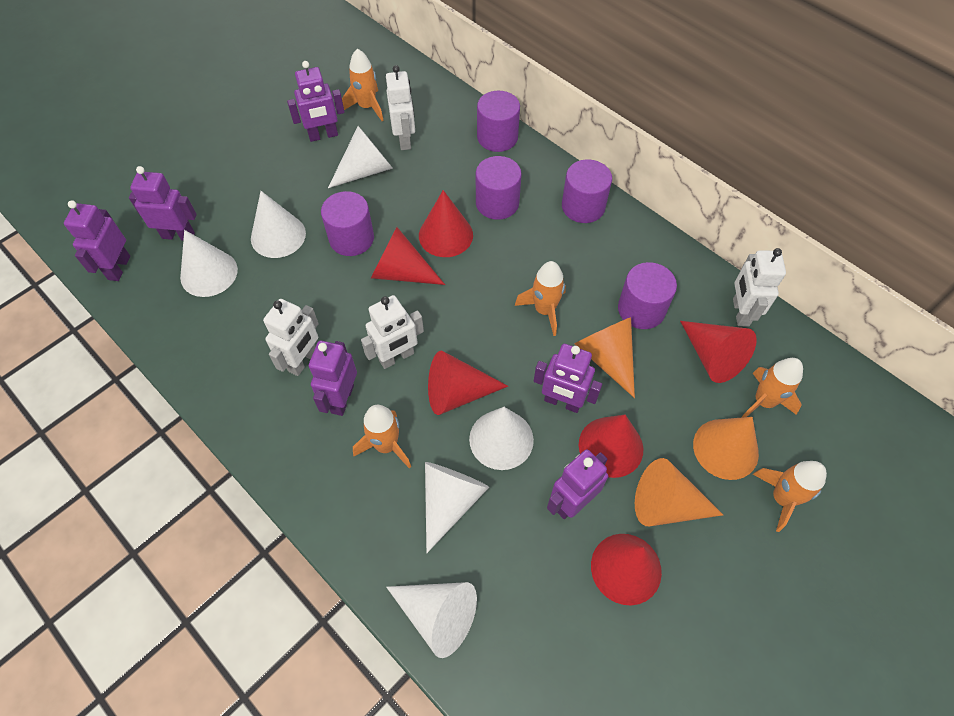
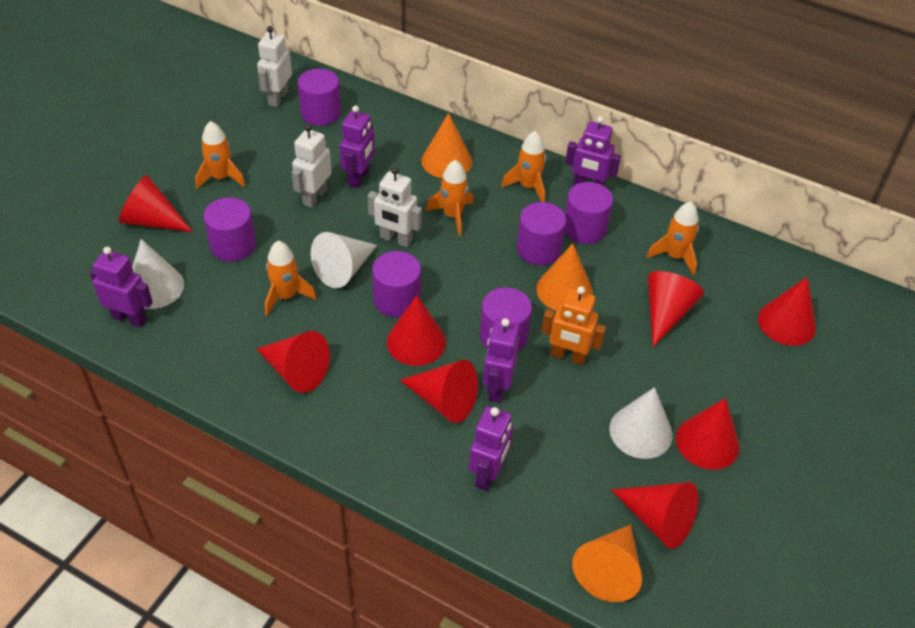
orange robot: 0 -> 1
purple cylinder: 5 -> 6
purple robot: 6 -> 5
red cone: 6 -> 8
white cone: 6 -> 3
white robot: 4 -> 3

